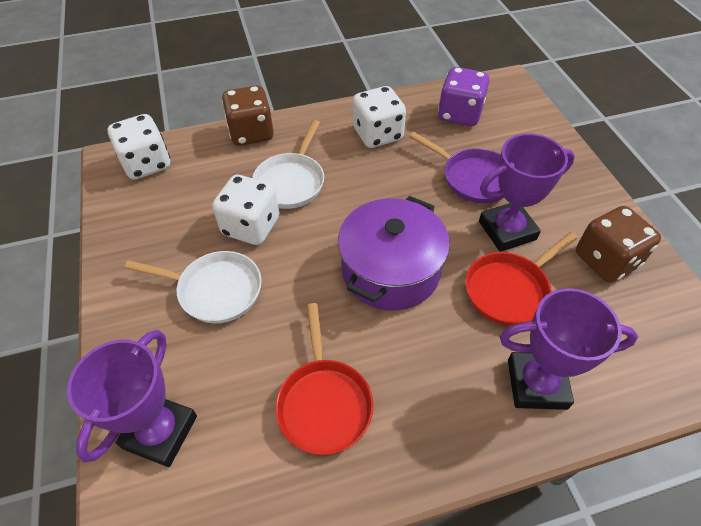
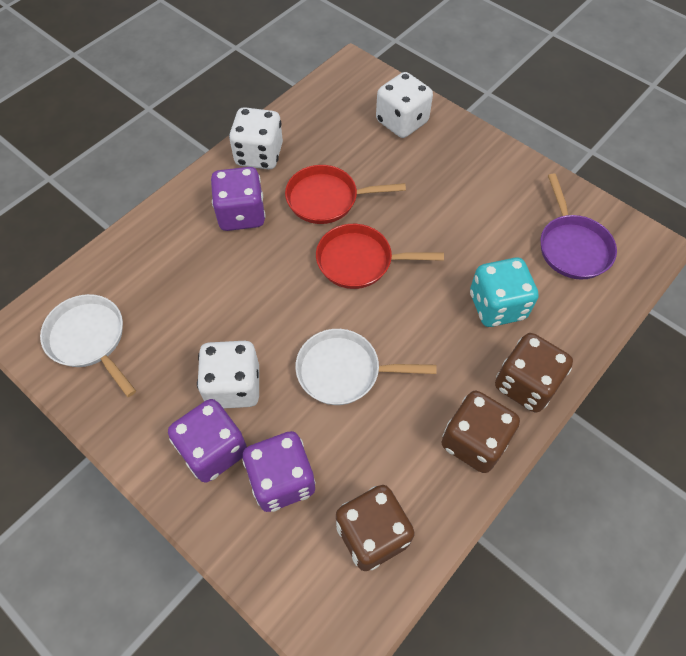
brown dice: 2 -> 3
purple dice: 1 -> 3
purple pot: 1 -> 0
purple trophy: 3 -> 0
turquoise dice: 0 -> 1

